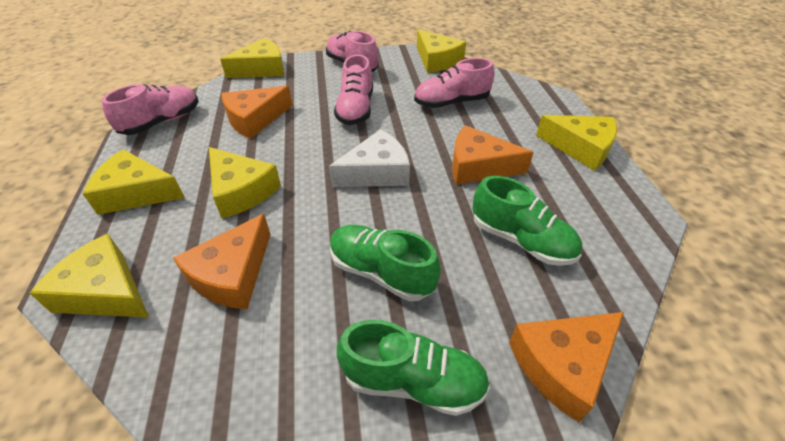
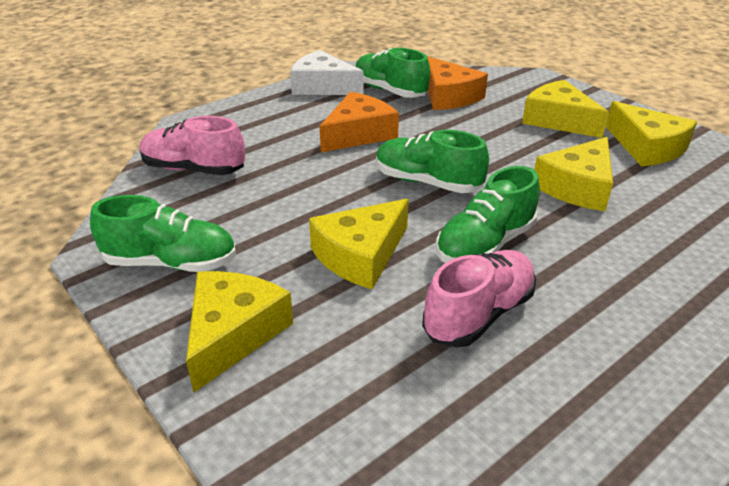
green shoe: 3 -> 4
orange cheese: 4 -> 2
pink shoe: 4 -> 2
yellow cheese: 6 -> 5

